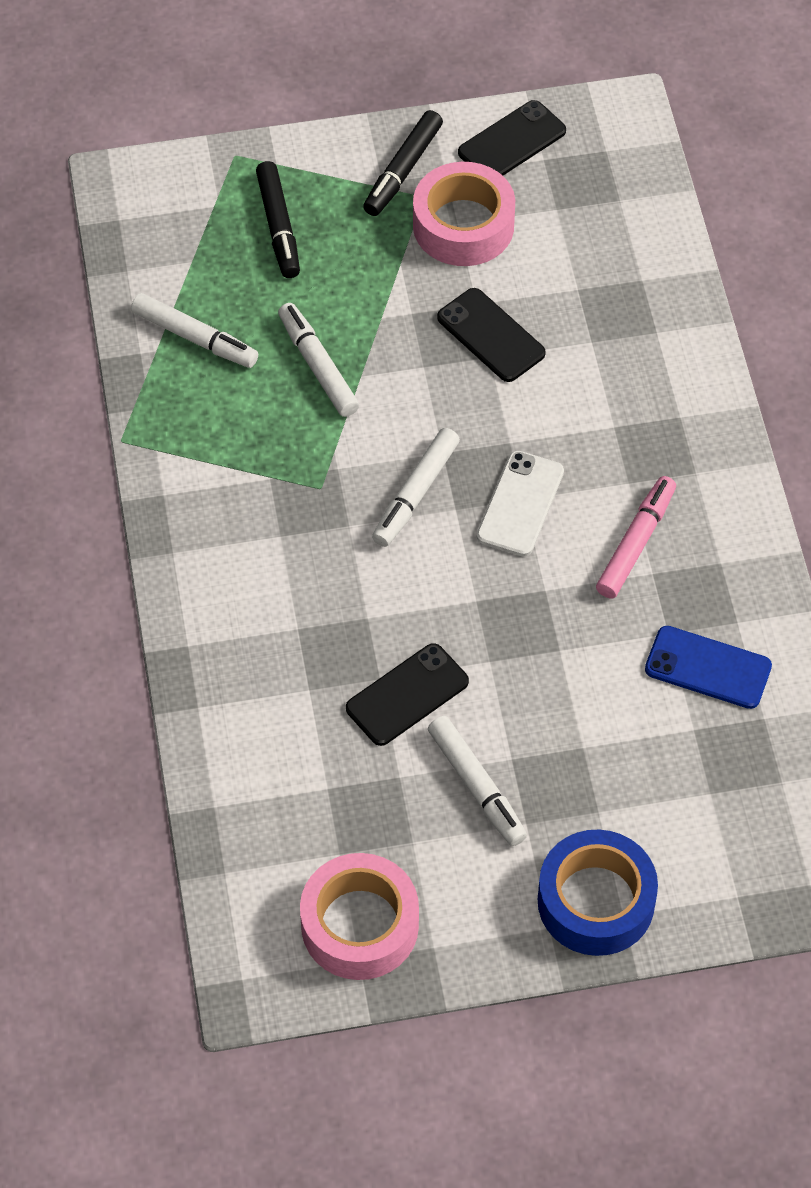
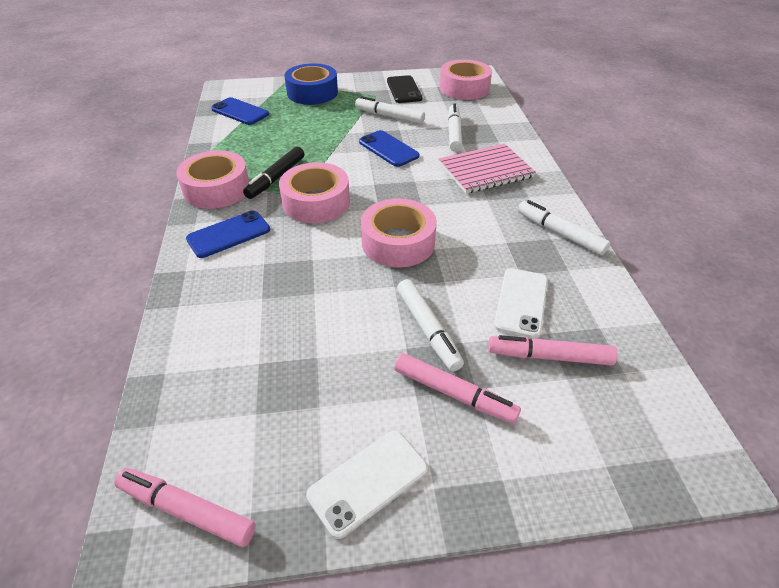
black marker: 2 -> 1
black phone: 3 -> 1
blue phone: 1 -> 3
pink marker: 1 -> 3
pink notebook: 0 -> 1
pink tape: 2 -> 4
white phone: 1 -> 2

